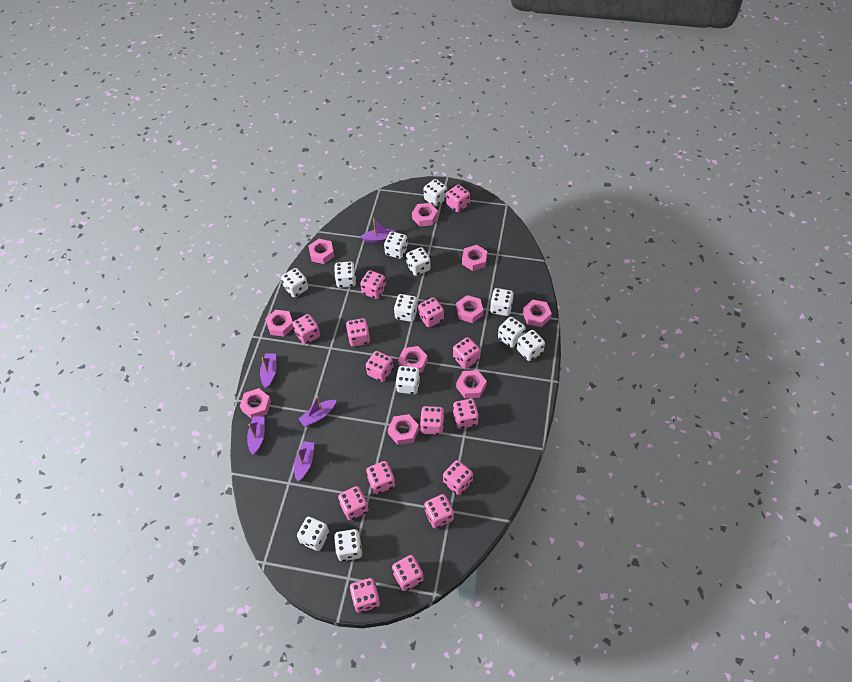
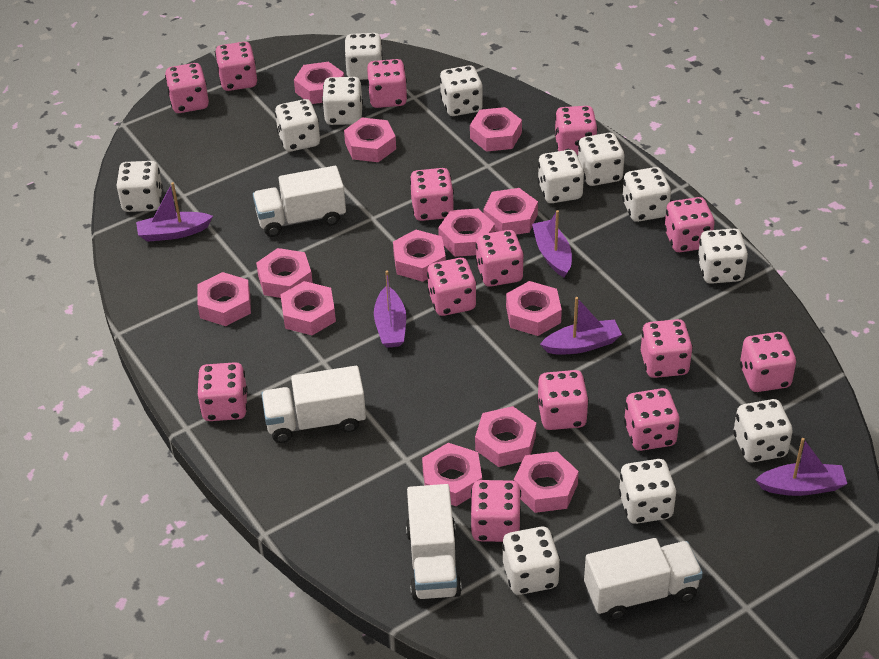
pink dice: 15 -> 14
pink nut: 10 -> 13
white truck: 0 -> 4

